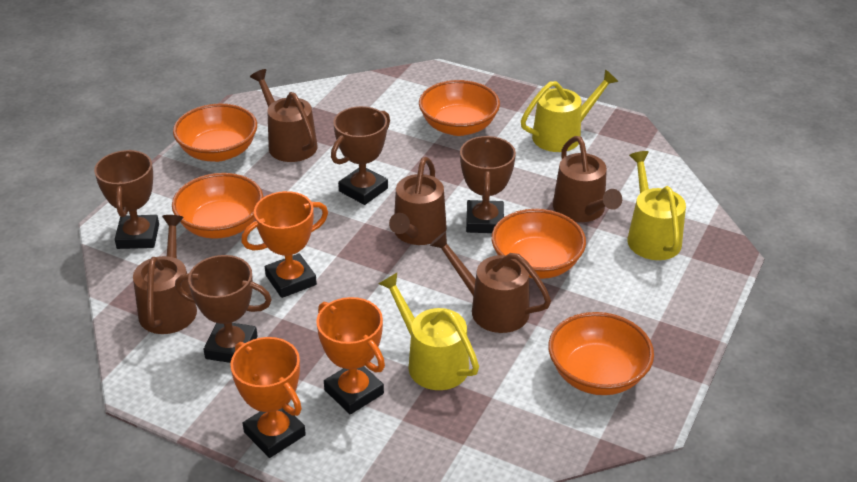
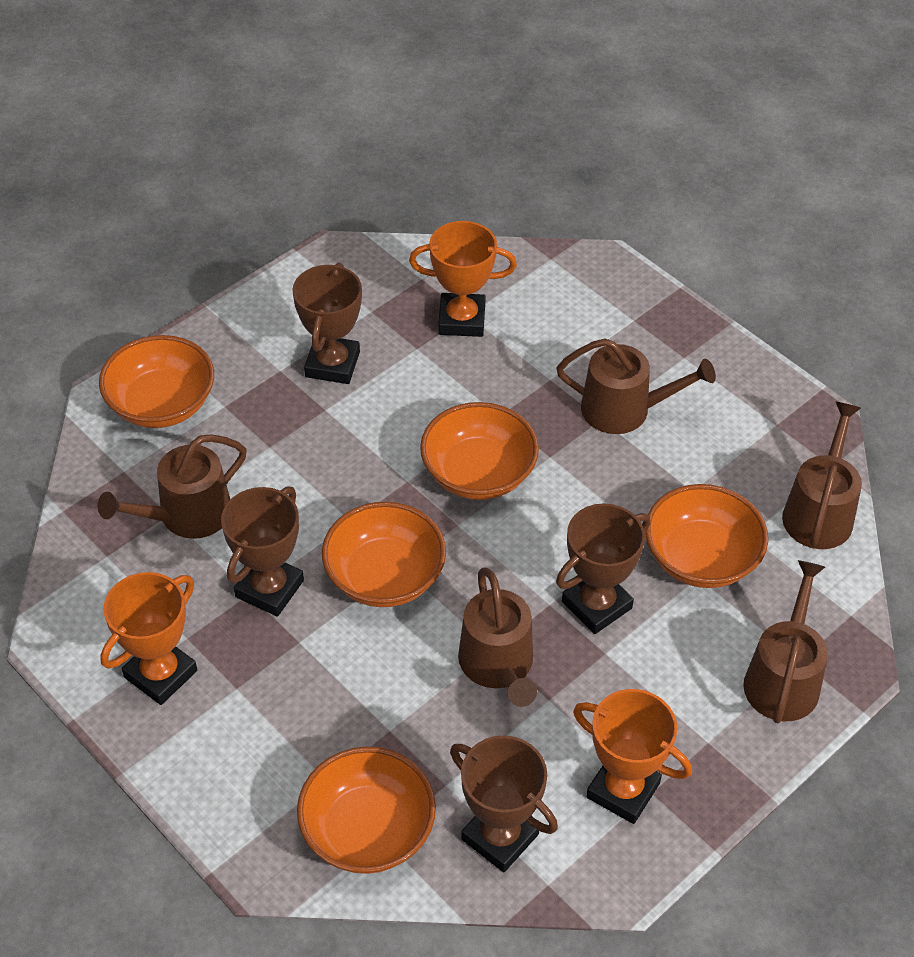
yellow watering can: 3 -> 0

